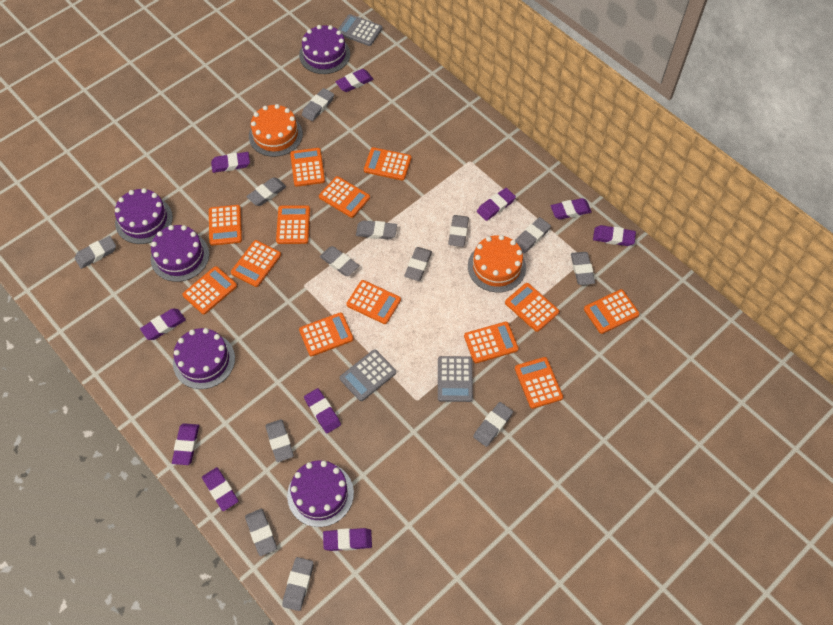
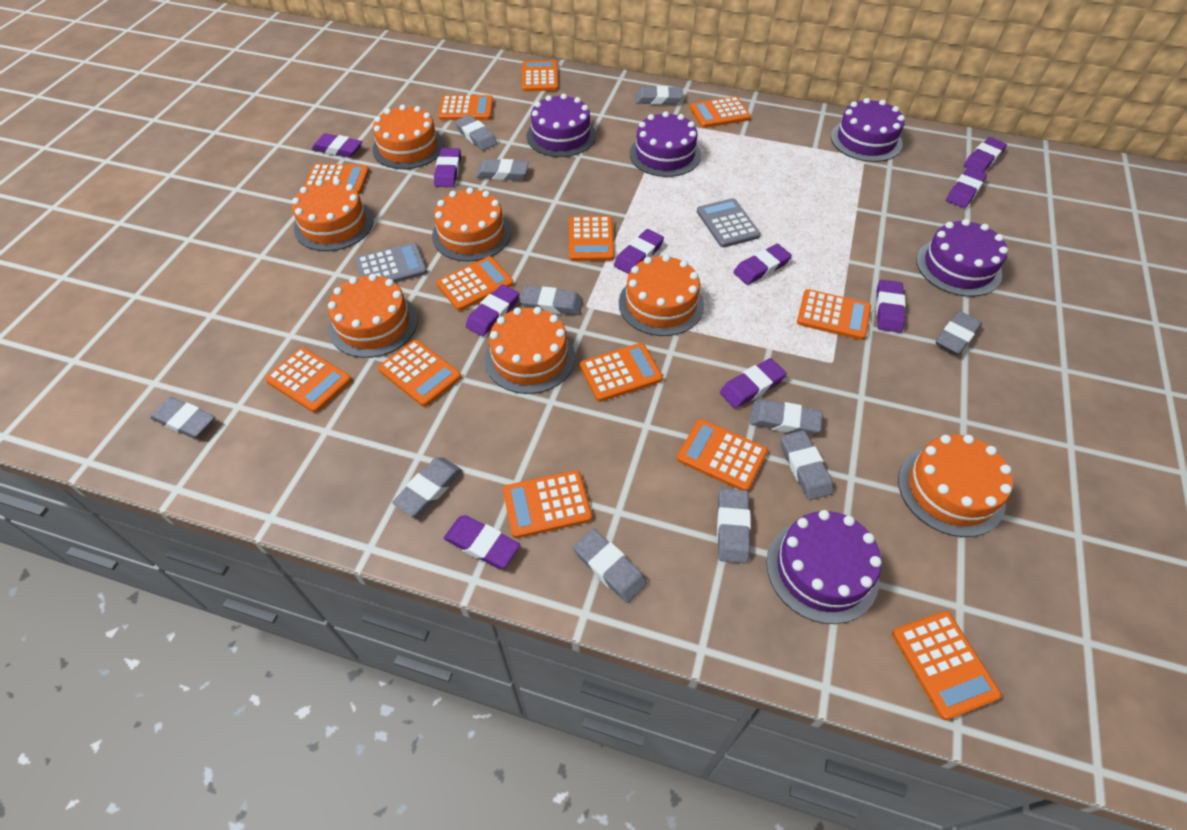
grey calculator: 3 -> 2
grey eraser: 13 -> 11
orange cake: 2 -> 7

